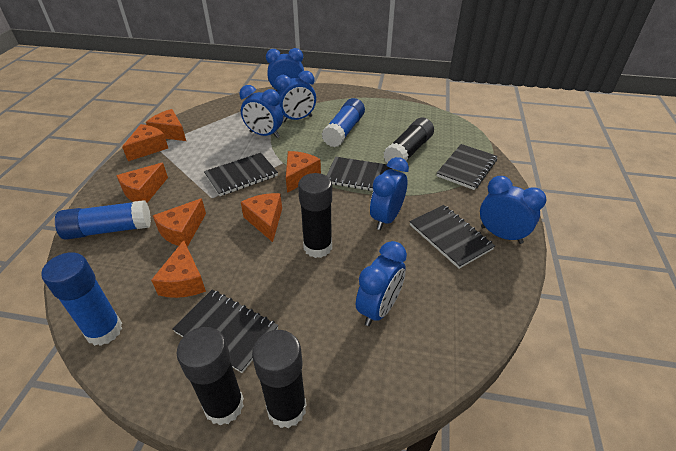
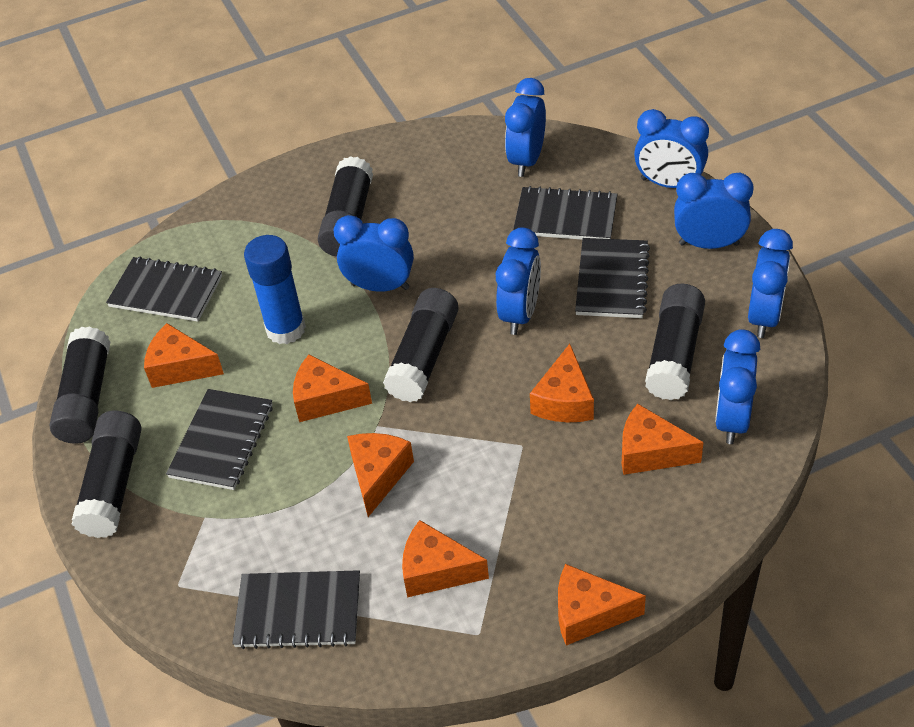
black glue stick: 4 -> 5
blue clock: 6 -> 7
blue glue stick: 3 -> 1

